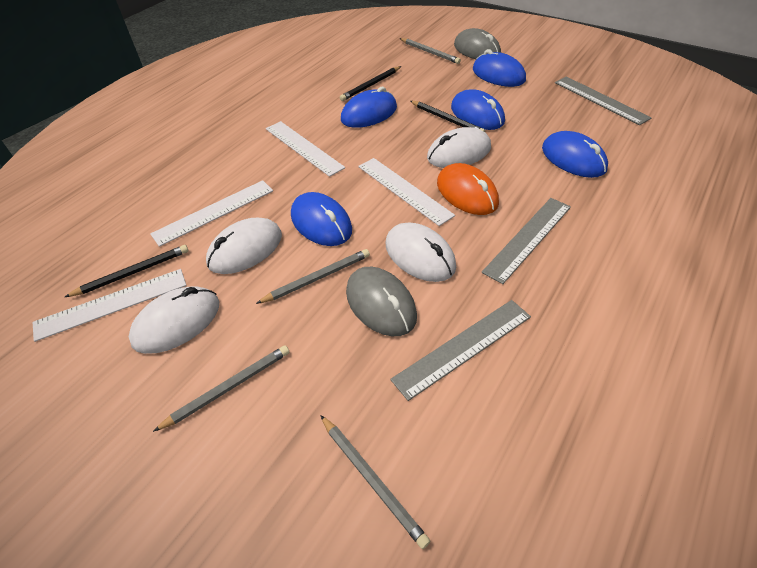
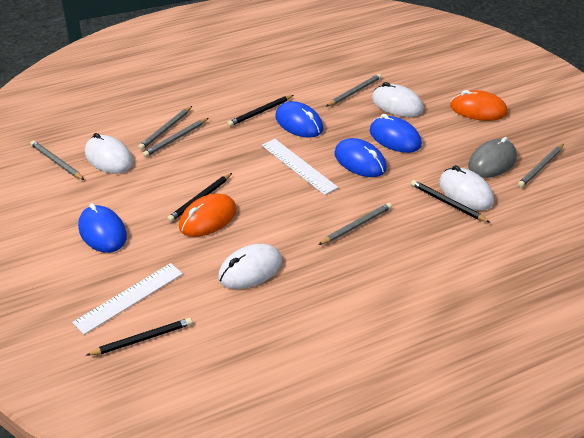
black pencil: 3 -> 4
blue mouse: 5 -> 4
grey mouse: 2 -> 1
grey pencil: 4 -> 6
grey ruler: 3 -> 0
orange mouse: 1 -> 2
white ruler: 4 -> 2

